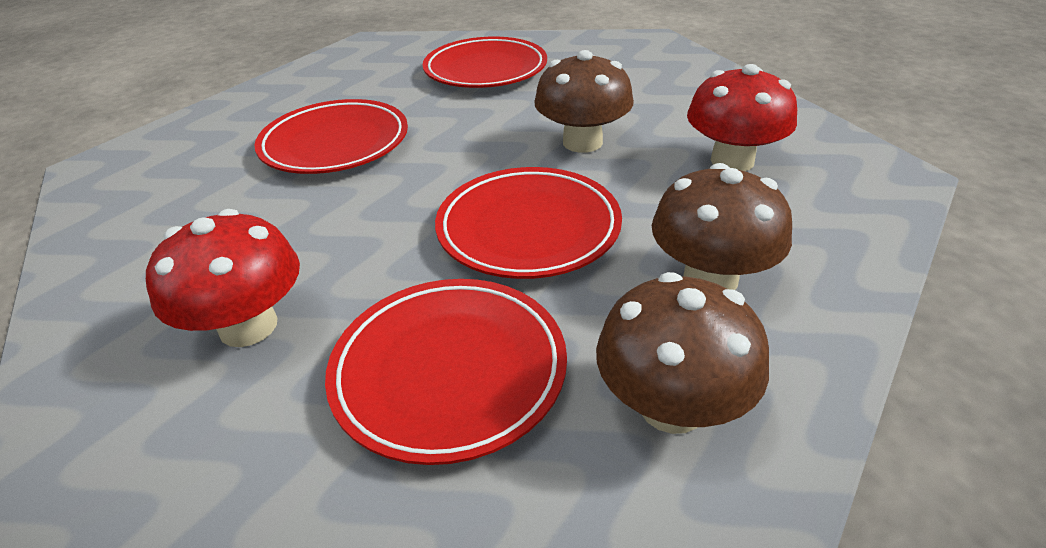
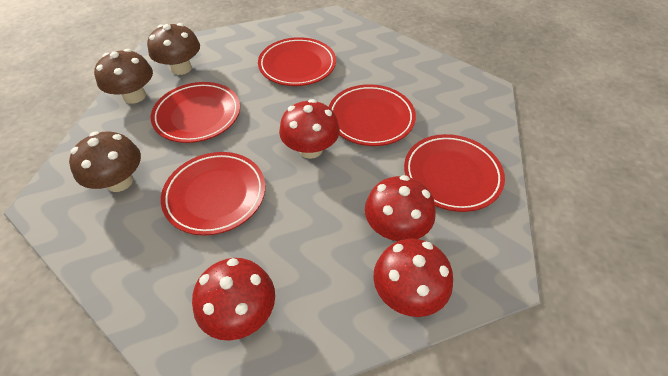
red mushroom: 2 -> 4
red plate: 4 -> 5

